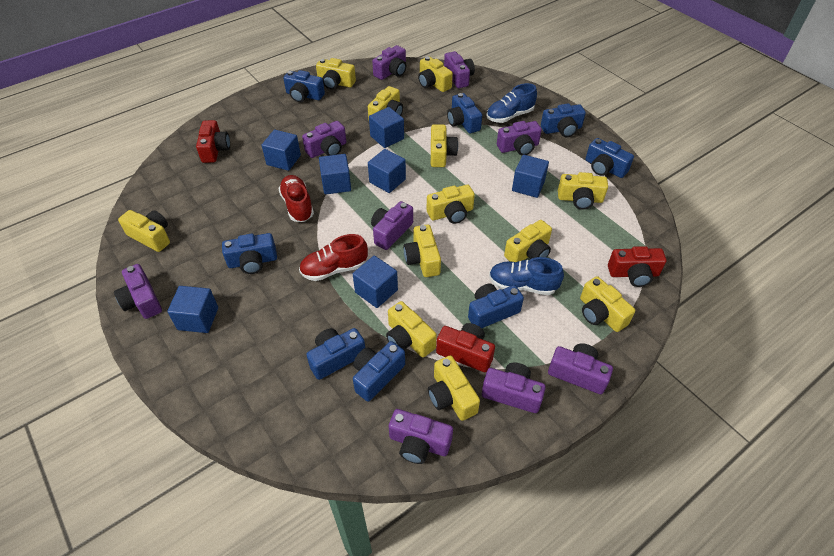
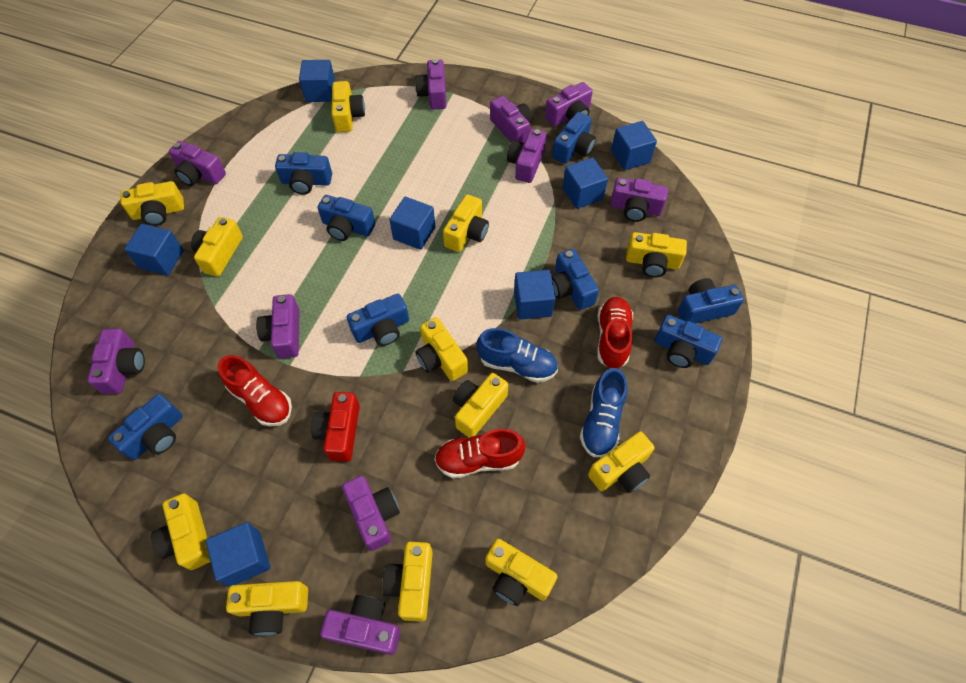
purple camera: 9 -> 10
red camera: 3 -> 1
red shoe: 2 -> 3

